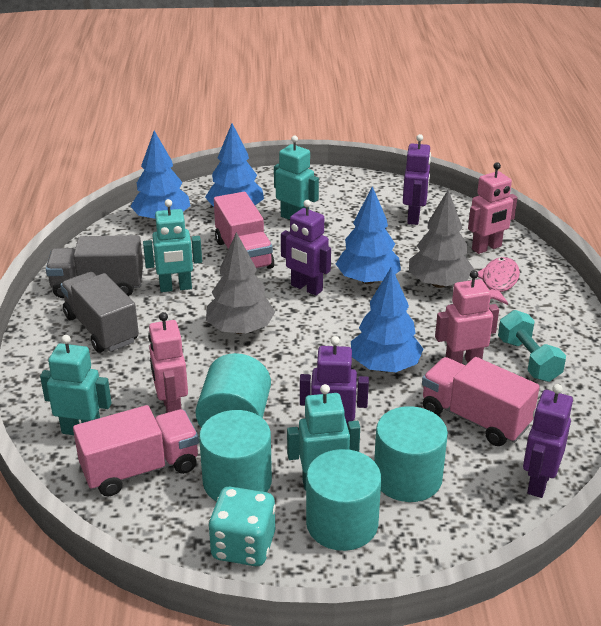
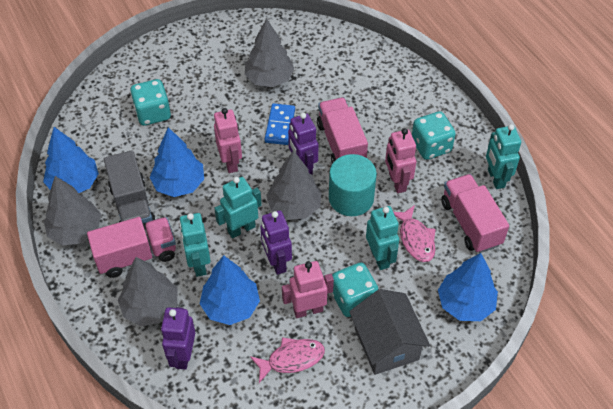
blue domino: 0 -> 1
grey house: 0 -> 1
grey tree: 2 -> 4
grey truck: 2 -> 1
pink fish: 1 -> 2
purple robot: 4 -> 3
turquoise cylinder: 4 -> 1
turquoise dice: 1 -> 3
turquoise dumbbell: 1 -> 0

